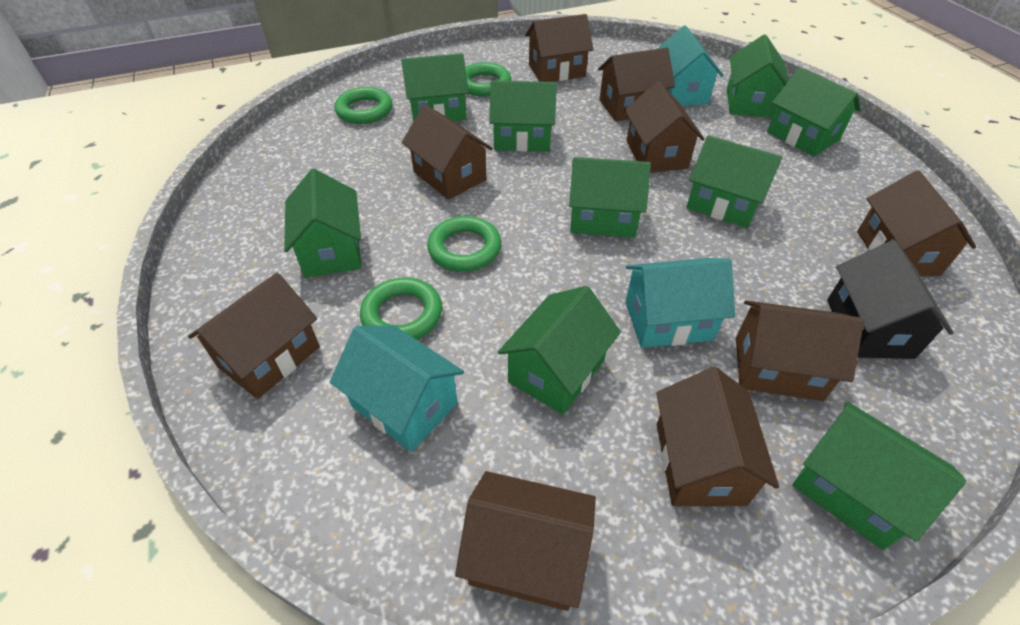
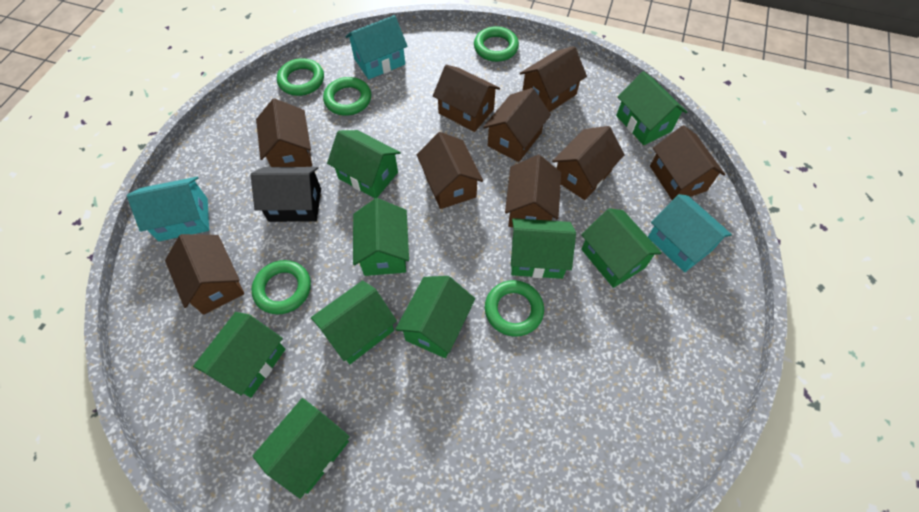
green ring: 4 -> 5

